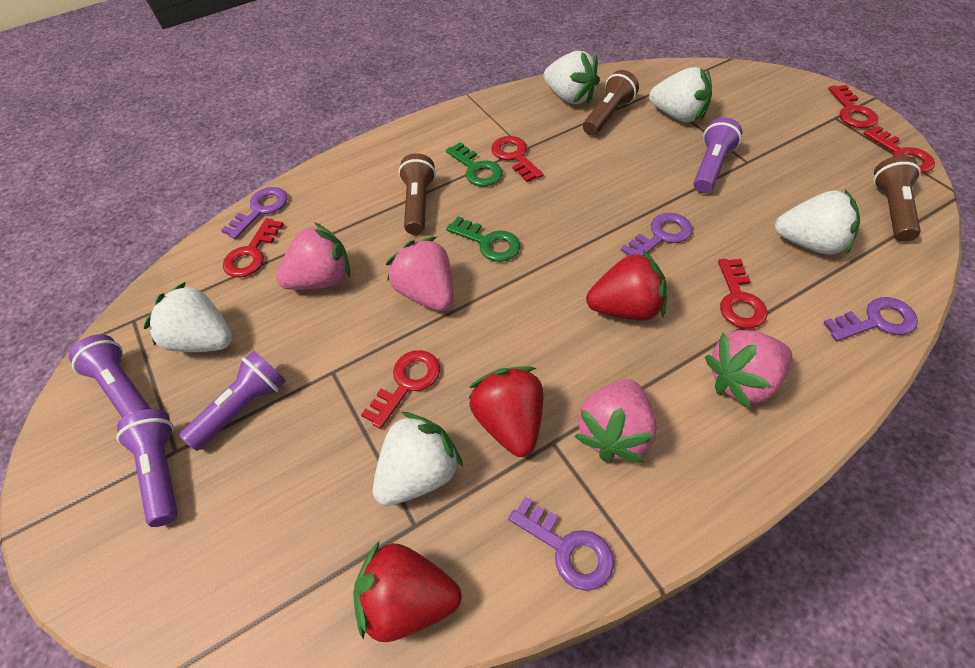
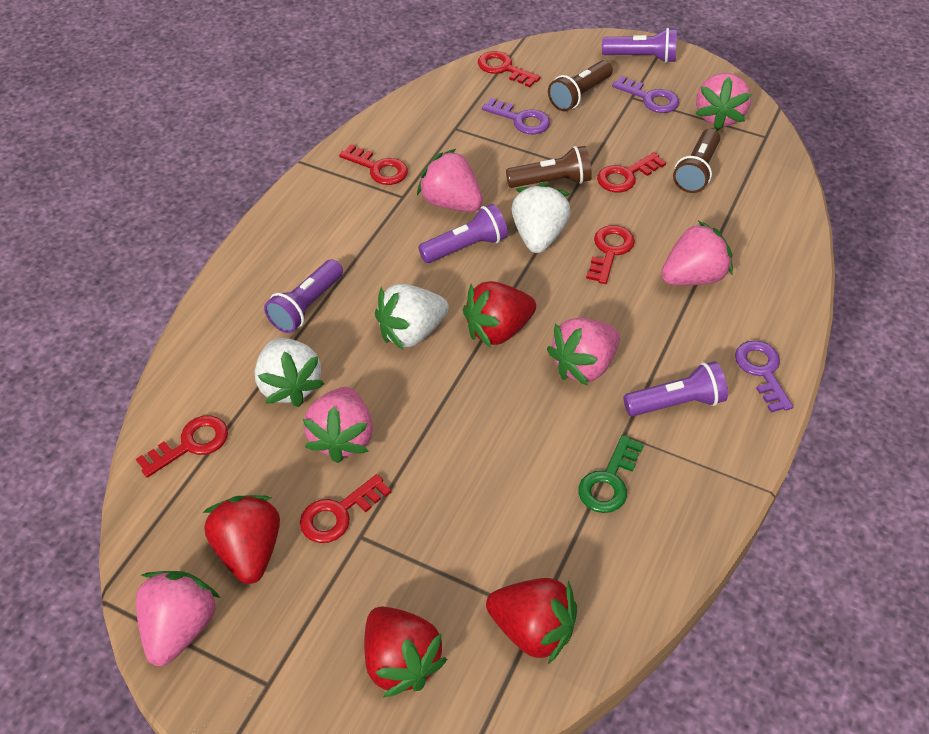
green key: 2 -> 1
pink strawberry: 4 -> 6
purple key: 4 -> 3
red strawberry: 3 -> 4
white strawberry: 5 -> 3

